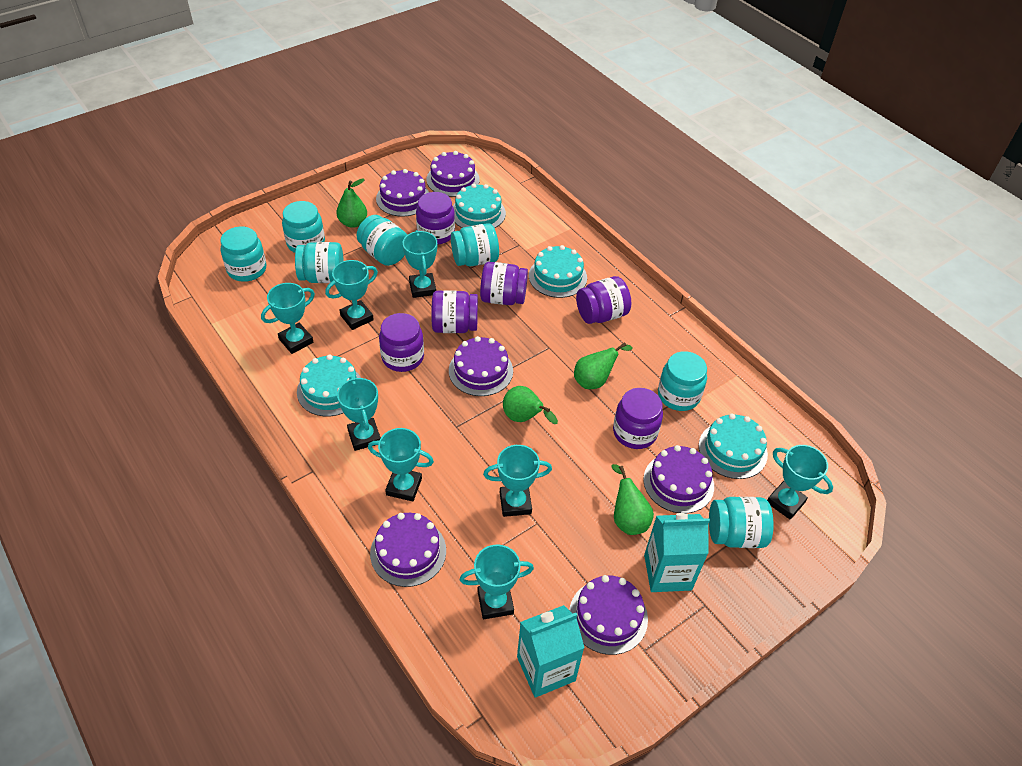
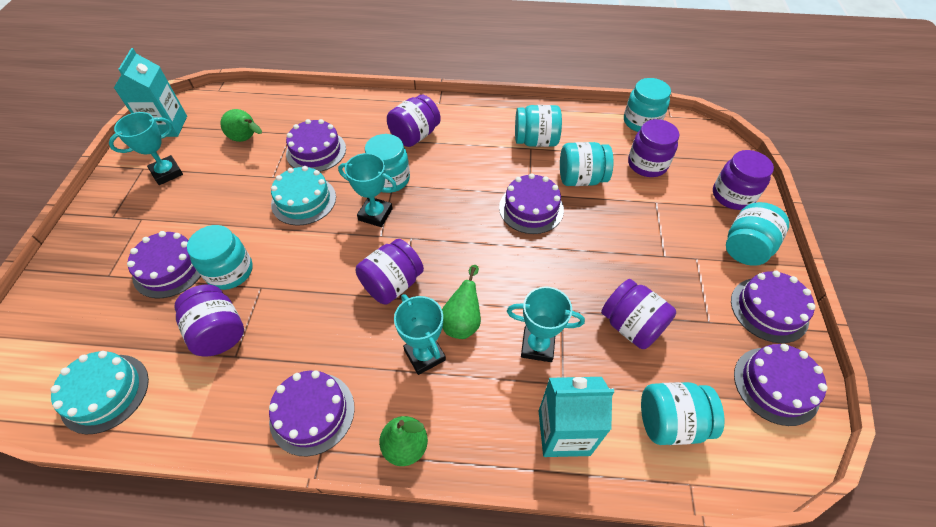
green pear: 4 -> 3
turquoise cake: 4 -> 2
turquoise trophy: 8 -> 4

